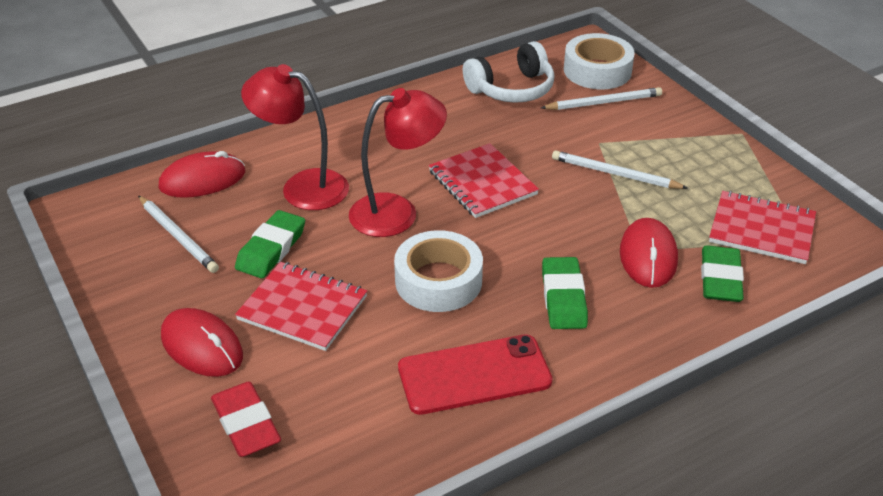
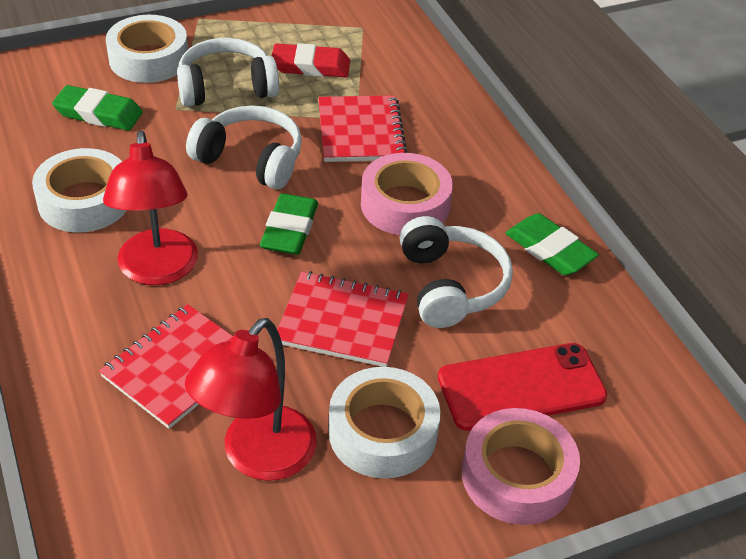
pink tape: 0 -> 2
red mouse: 3 -> 0
white headphones: 1 -> 3
white pencil: 3 -> 0
white tape: 2 -> 3

